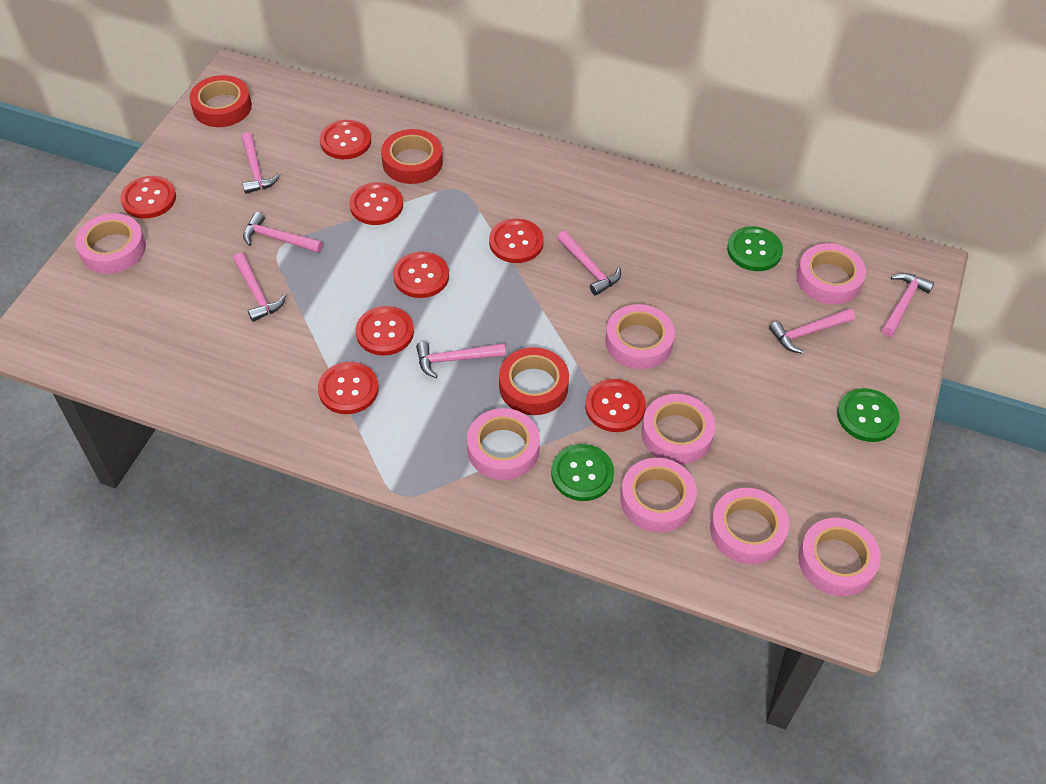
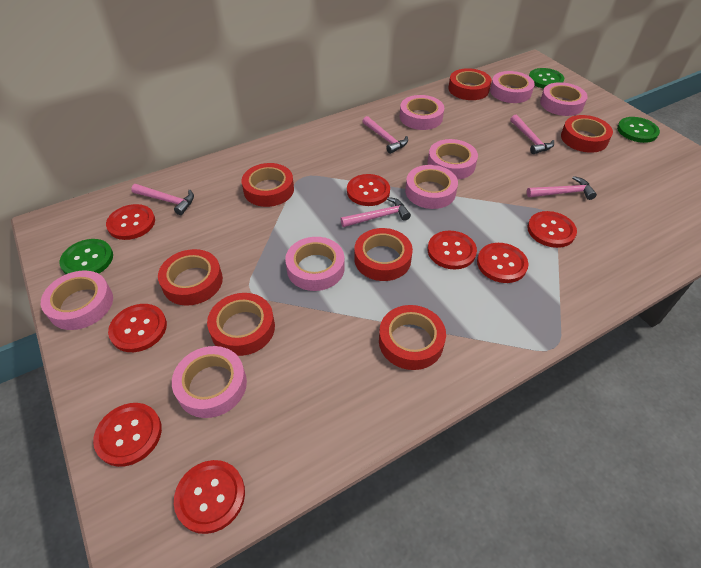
pink hammer: 7 -> 5
red tape: 3 -> 7

